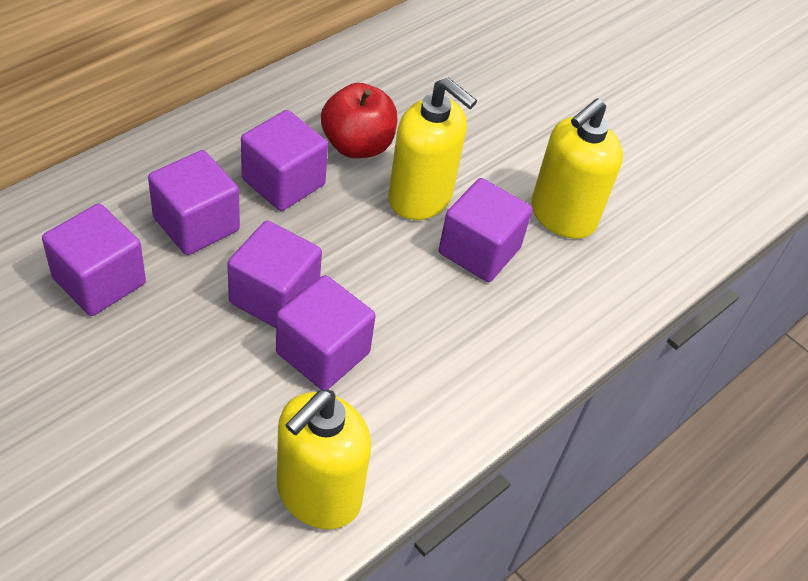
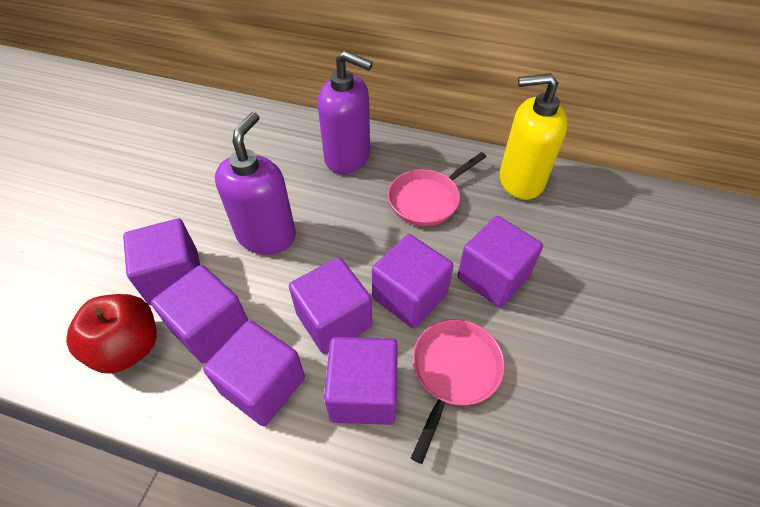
pink pan: 0 -> 2
purple cube: 6 -> 7
purple soap dispenser: 0 -> 2
yellow soap dispenser: 3 -> 1

